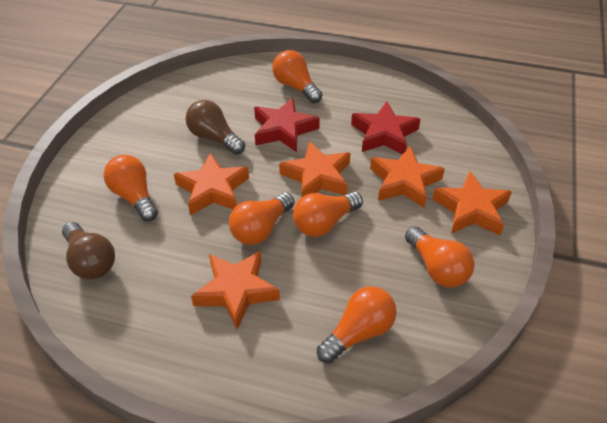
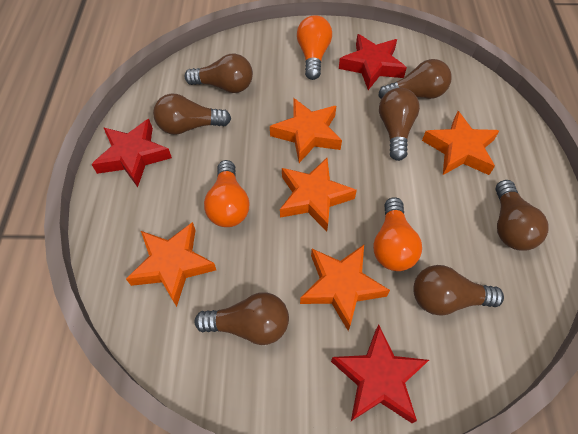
brown light bulb: 2 -> 7
orange light bulb: 6 -> 3
red star: 2 -> 3

